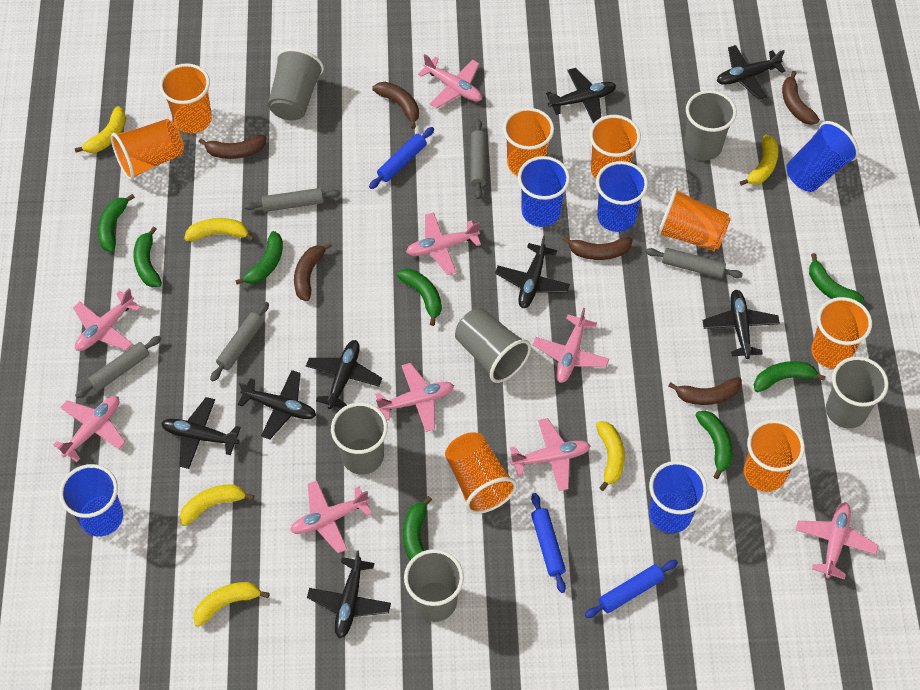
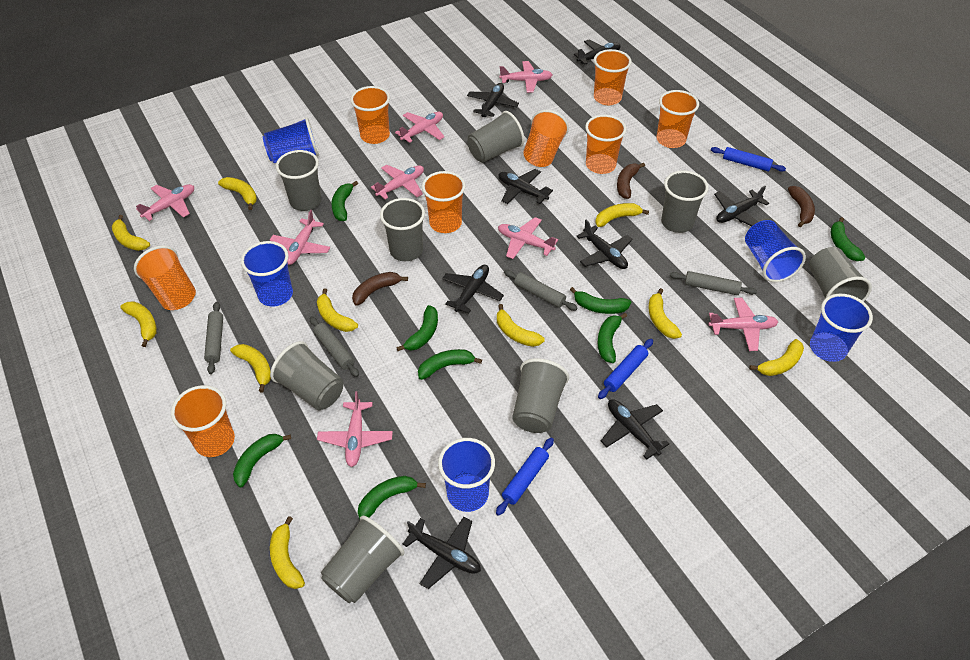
brown banana: 6 -> 3
grey cup: 6 -> 8
grey rolling pin: 5 -> 4
pink plane: 9 -> 8
yellow banana: 6 -> 10

